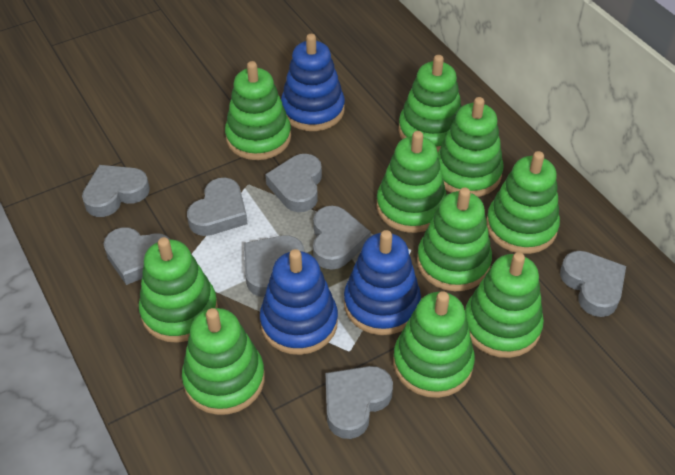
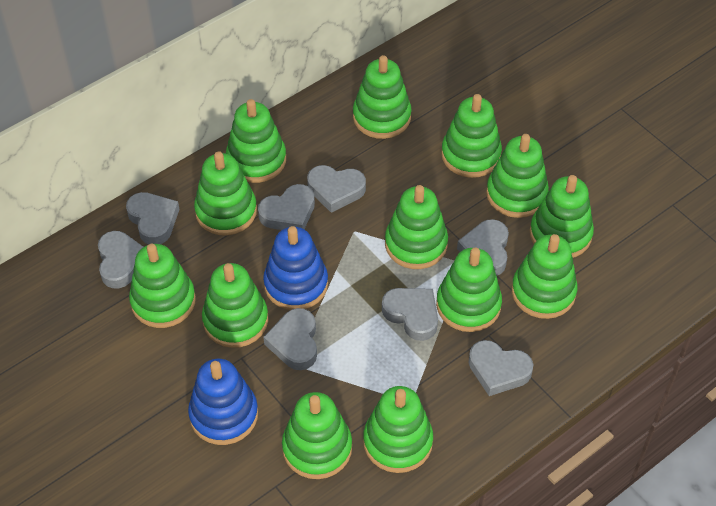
blue stacking toy: 3 -> 2
green stacking toy: 10 -> 13

